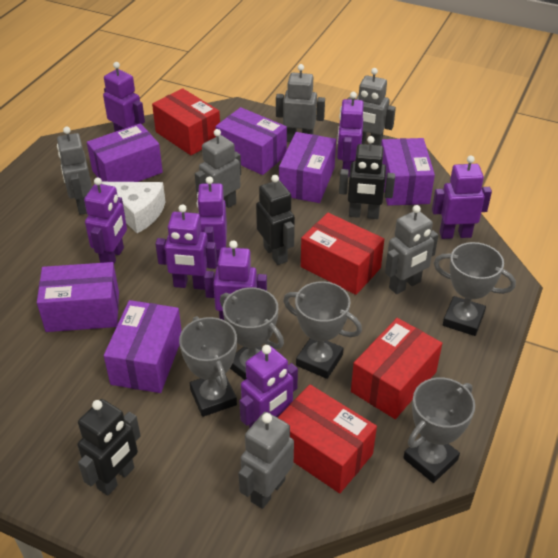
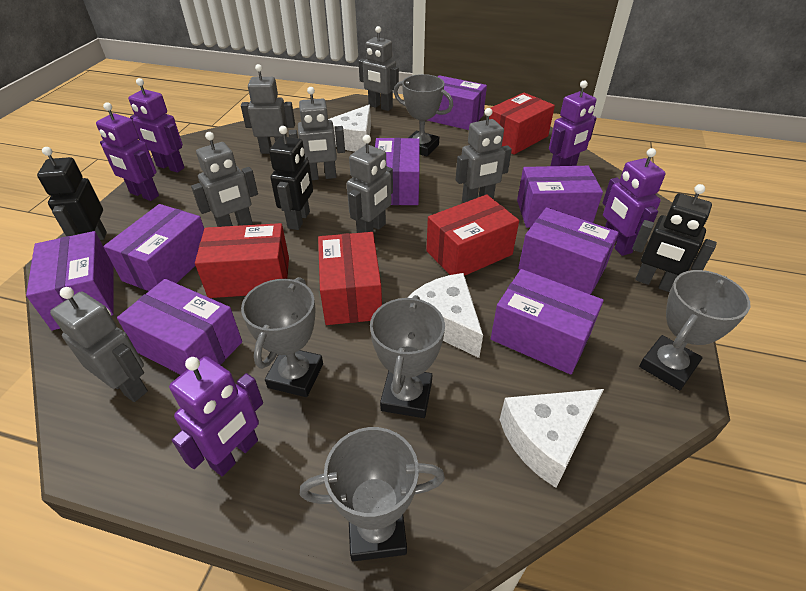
grey robot: 6 -> 7
purple box: 6 -> 8
purple robot: 8 -> 5
white cheese: 1 -> 3

